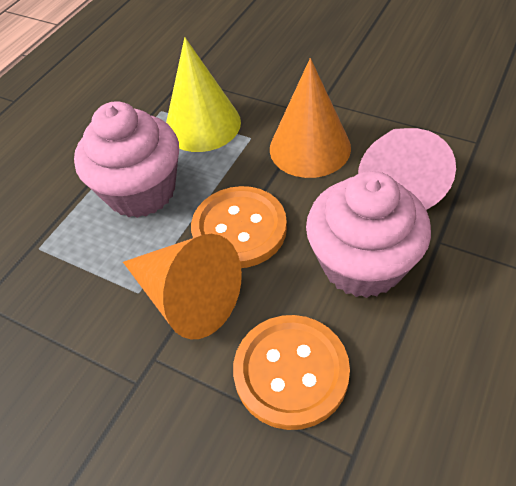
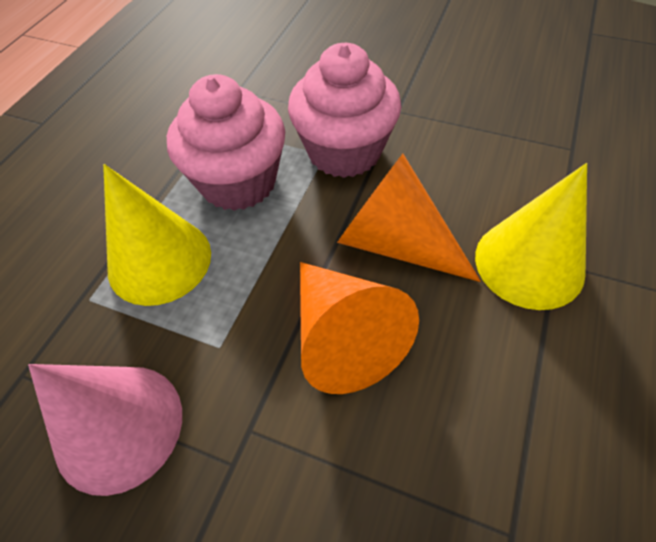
orange button: 2 -> 0
yellow cone: 1 -> 2

